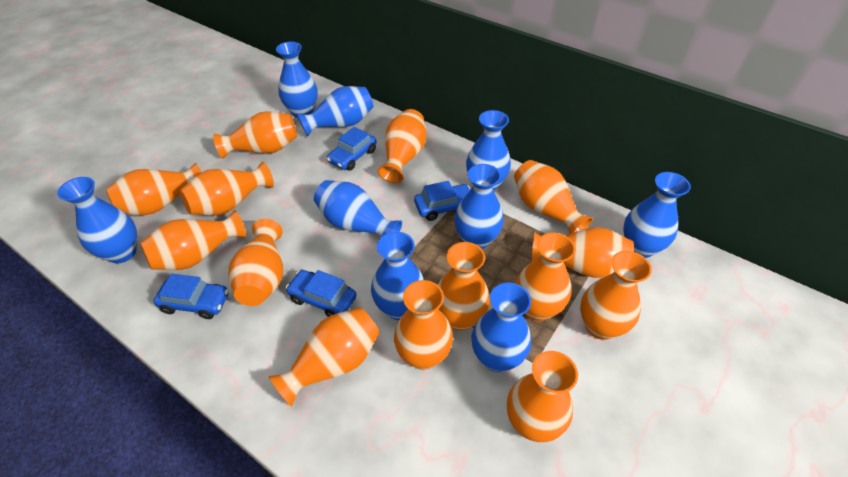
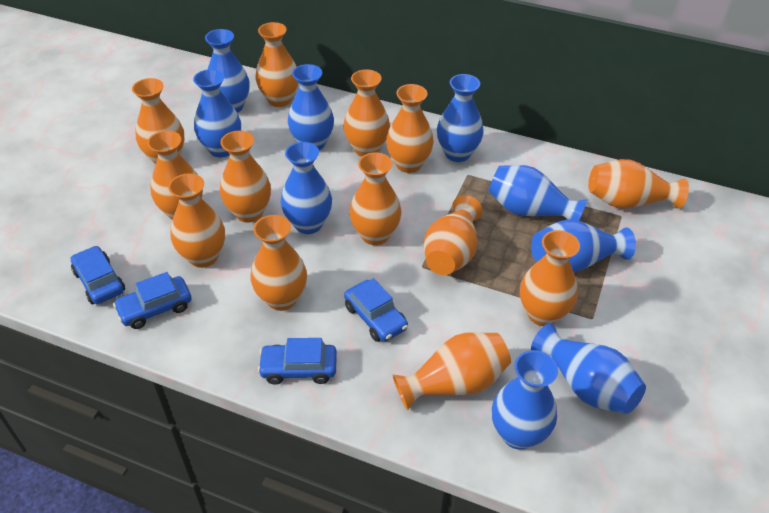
orange vase: 14 -> 13

